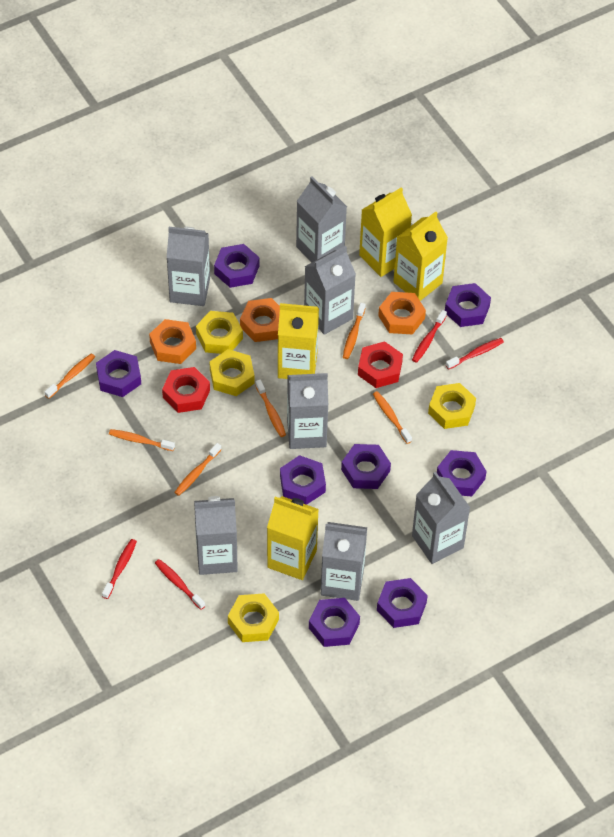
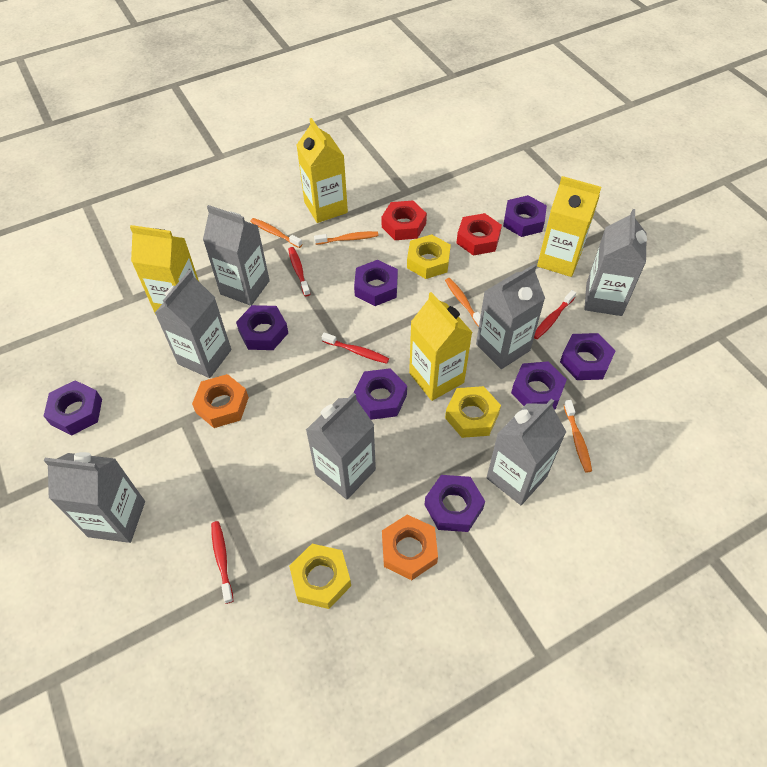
orange nut: 3 -> 2
orange toothbrush: 6 -> 4
yellow nut: 4 -> 3

